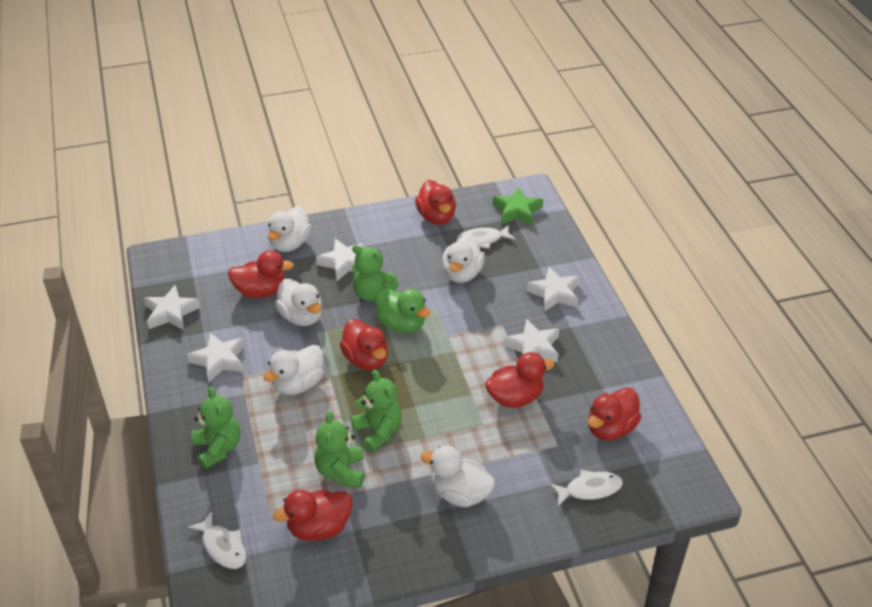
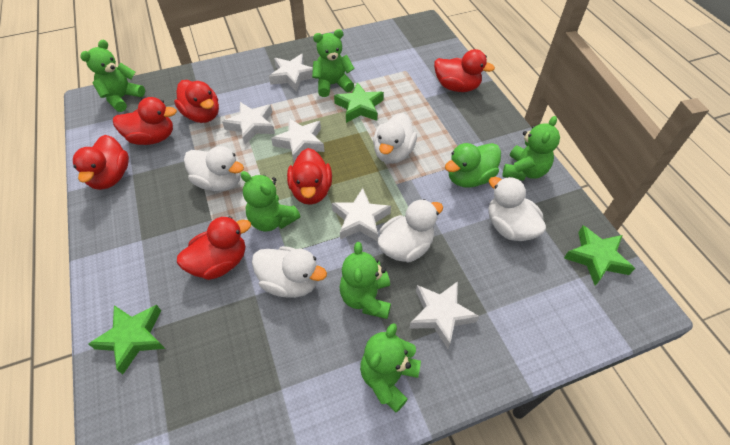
green star: 1 -> 3
green teddy bear: 4 -> 6
white fish: 3 -> 0

